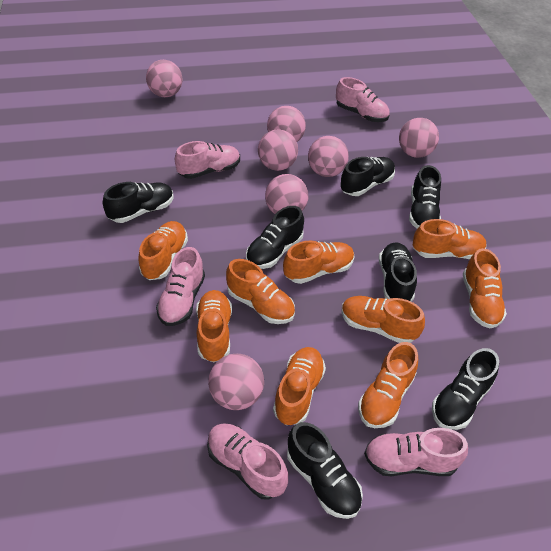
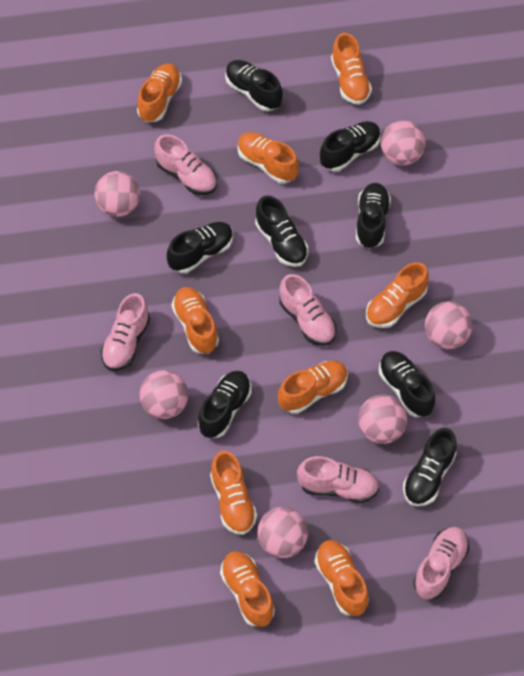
black shoe: 7 -> 8
pink ball: 7 -> 6

